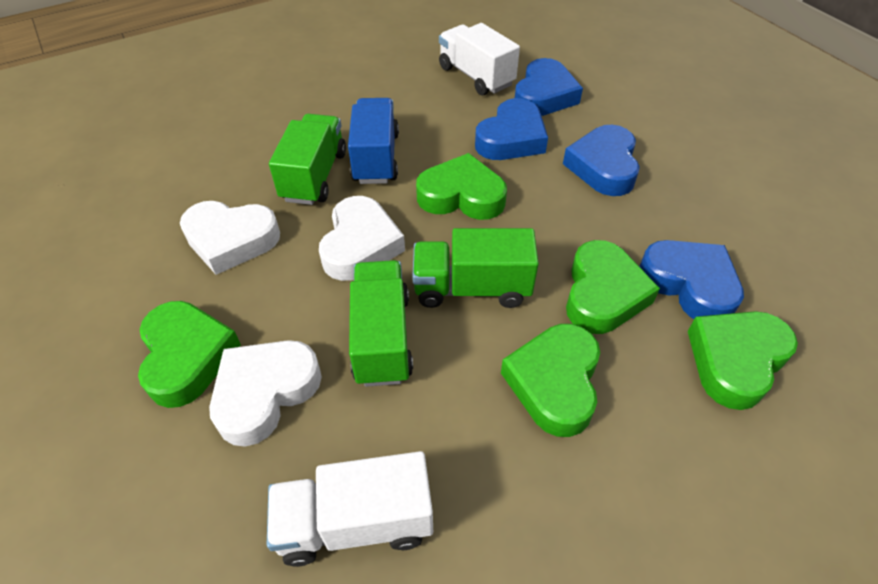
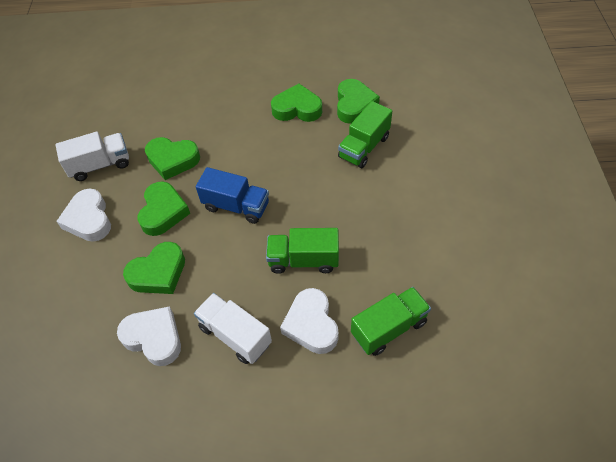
blue heart: 4 -> 0

